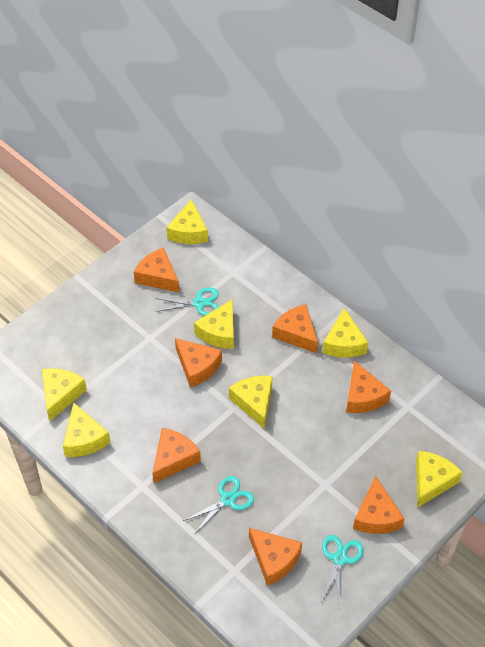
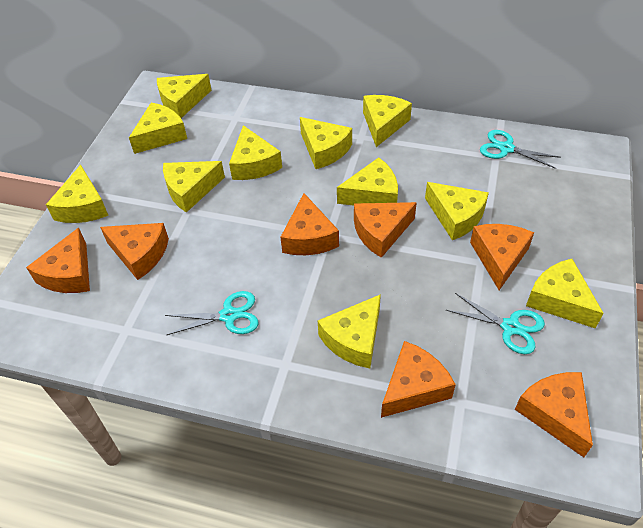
yellow cheese: 7 -> 11

